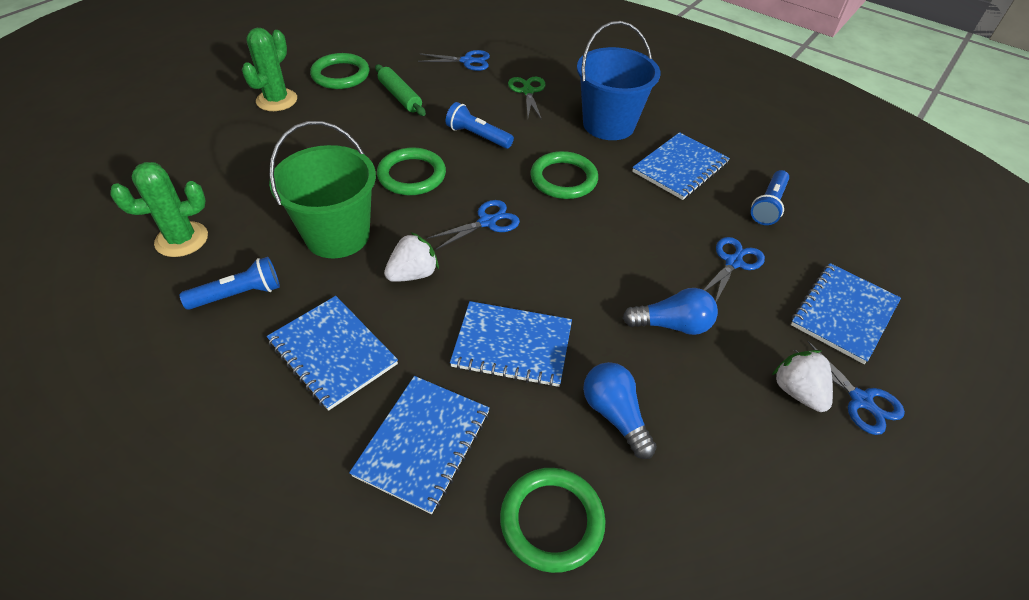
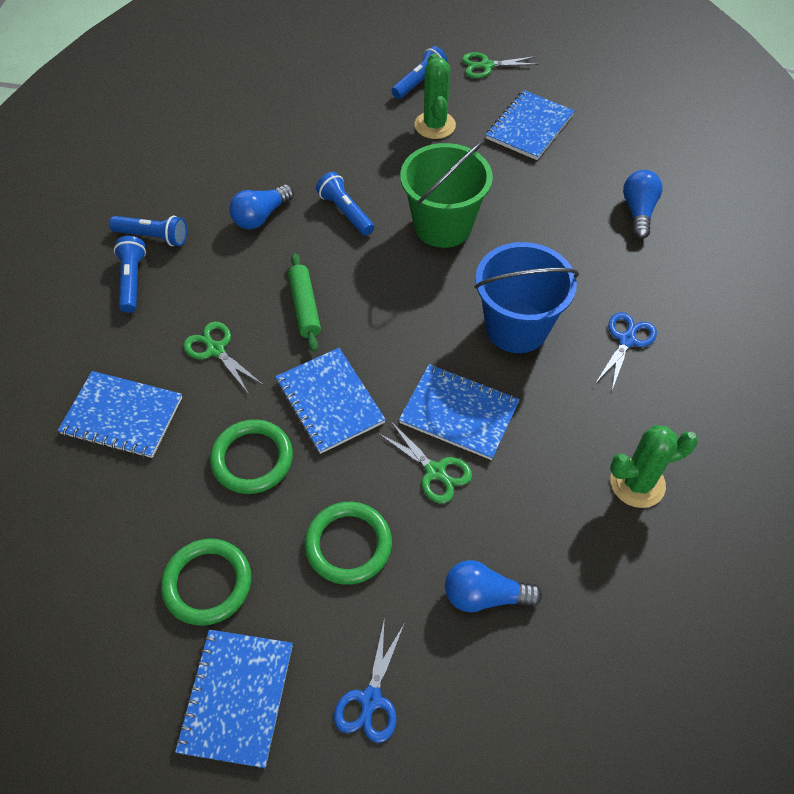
blue flashlight: 3 -> 4
blue light bulb: 2 -> 3
blue scissors: 4 -> 2
green ring: 4 -> 3
green scissors: 1 -> 3
white strawberry: 2 -> 0

